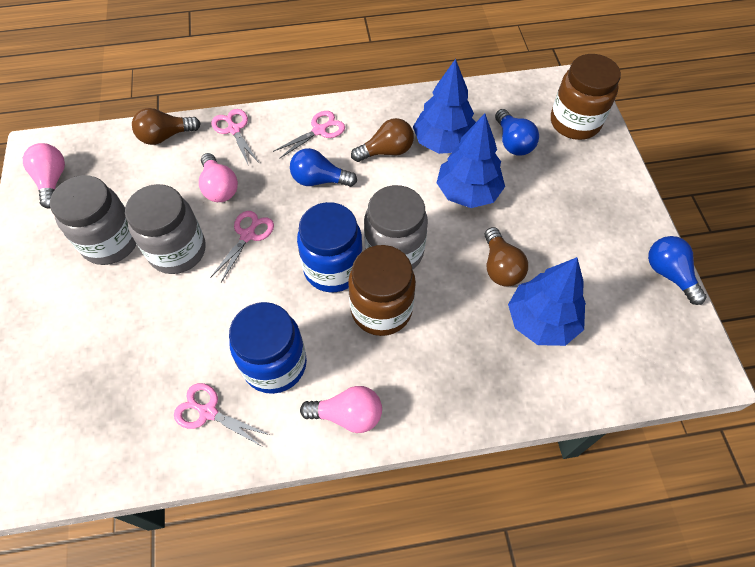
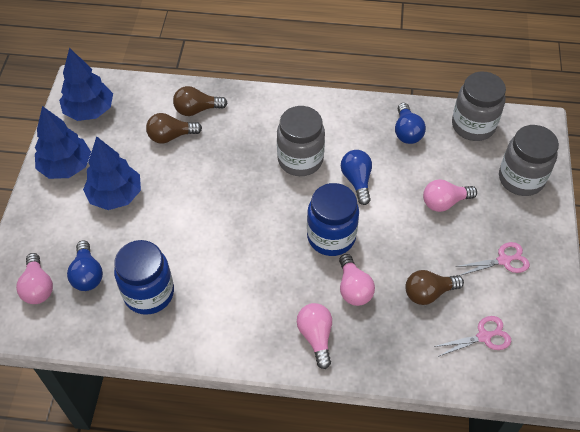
brown jar: 2 -> 0
pink light bulb: 3 -> 4
pink scissors: 4 -> 2

